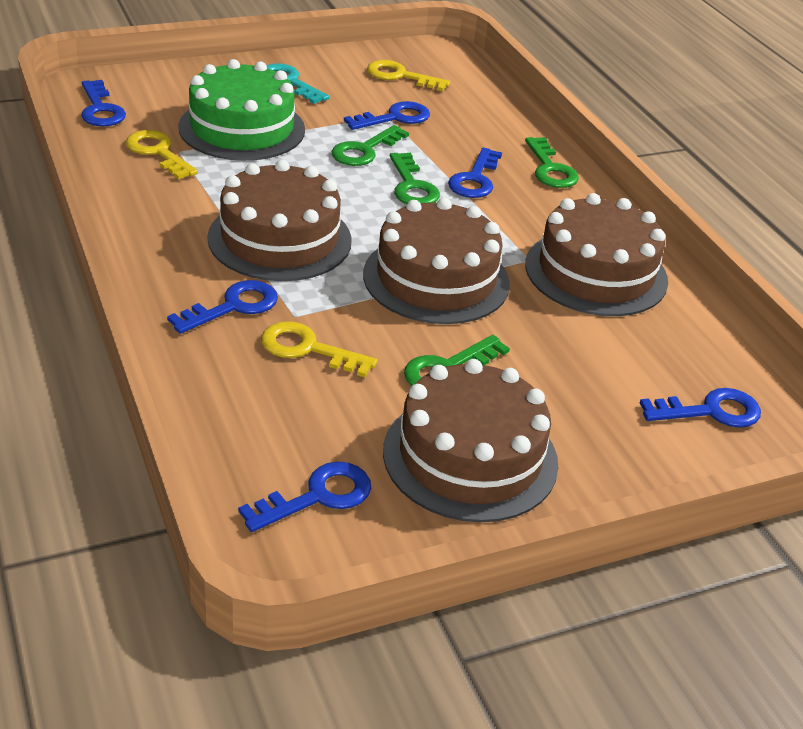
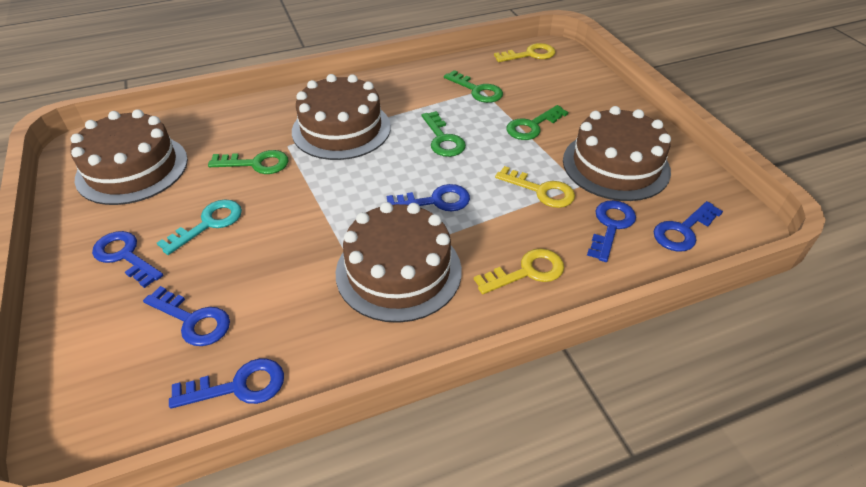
green cake: 1 -> 0

